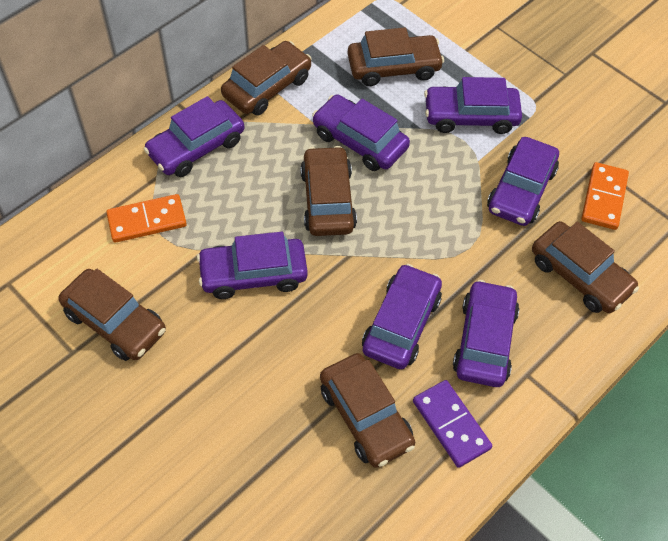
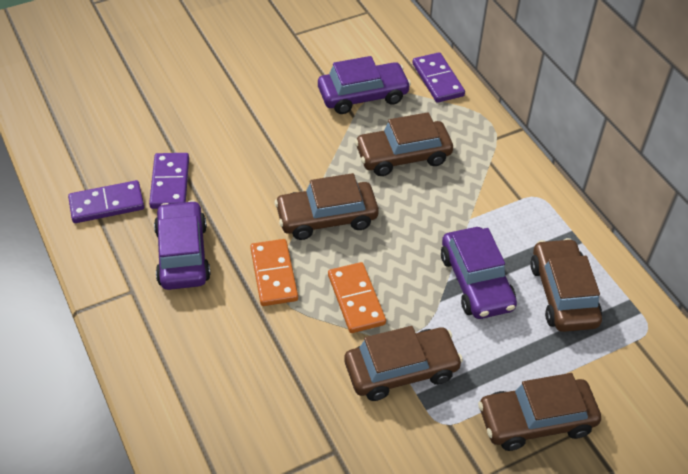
brown car: 6 -> 5
purple car: 7 -> 3
purple domino: 1 -> 3

